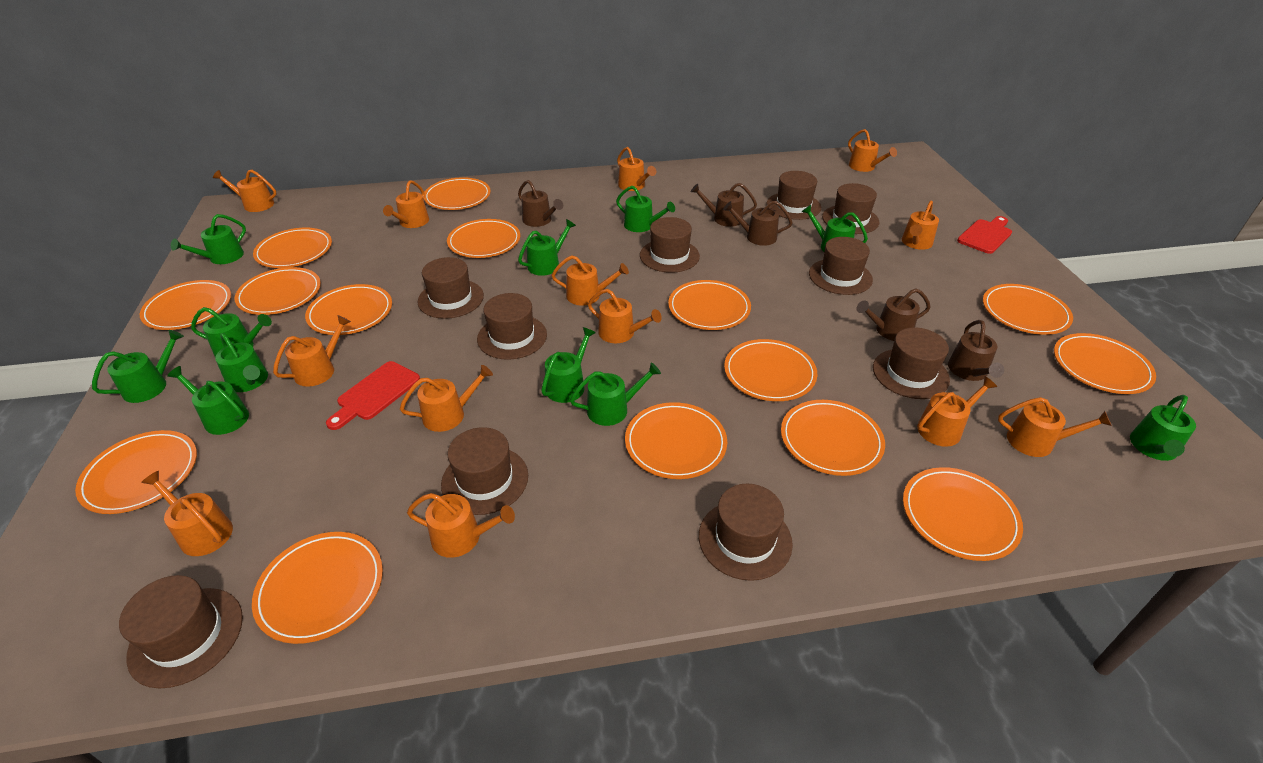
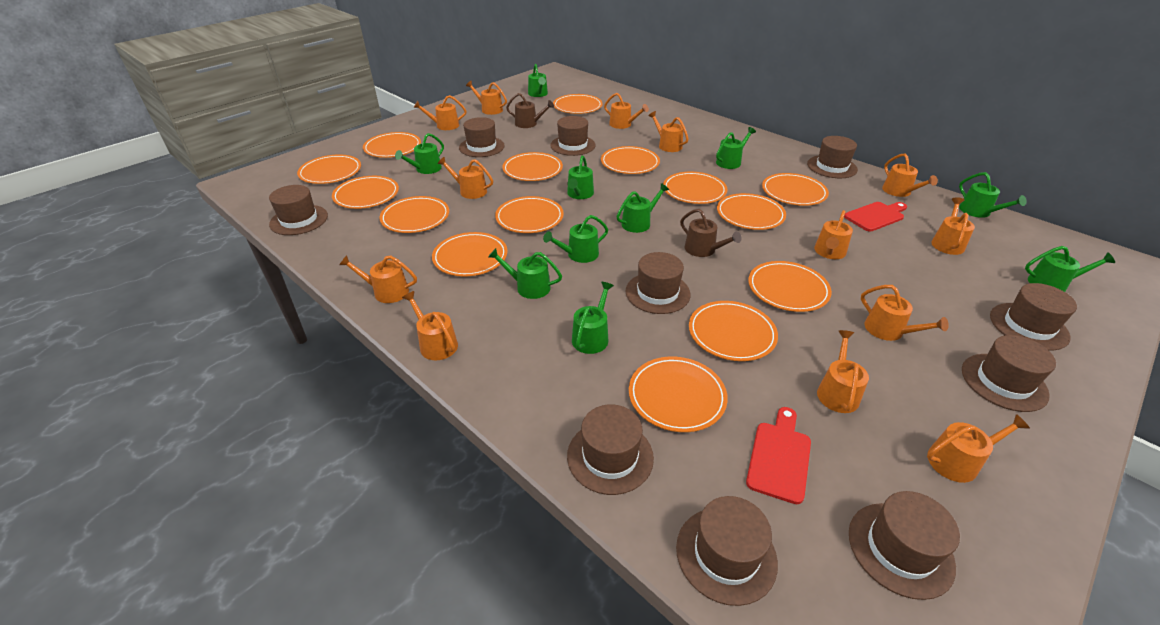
brown watering can: 5 -> 2
green watering can: 11 -> 10

